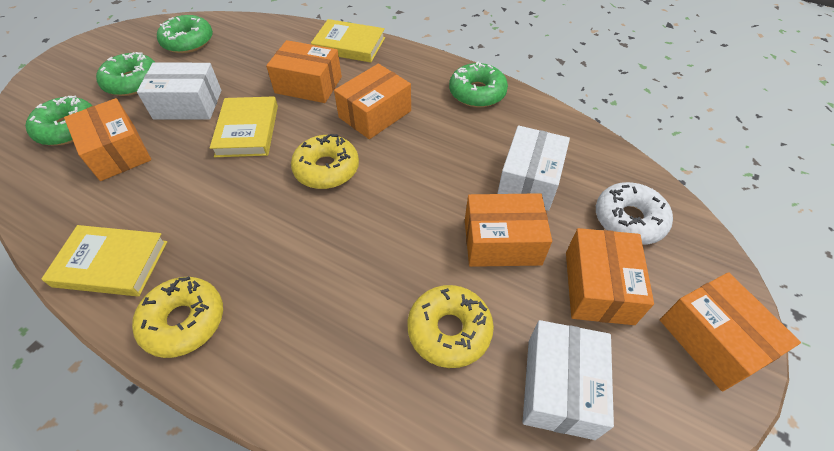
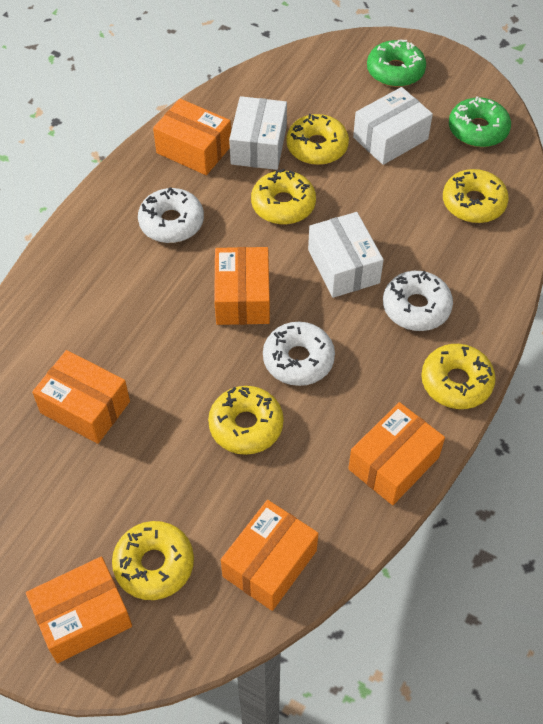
green donut: 4 -> 2
white donut: 1 -> 3
yellow book: 3 -> 0
yellow donut: 3 -> 6

